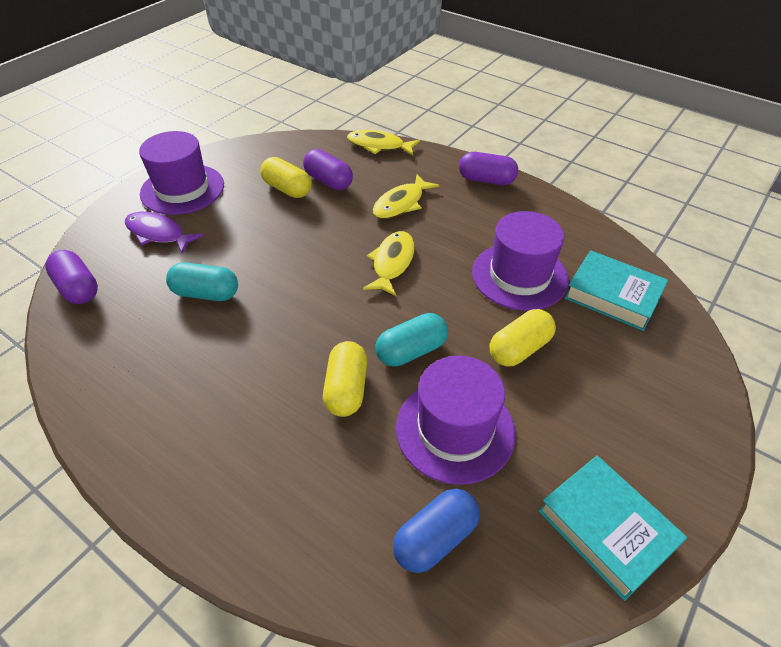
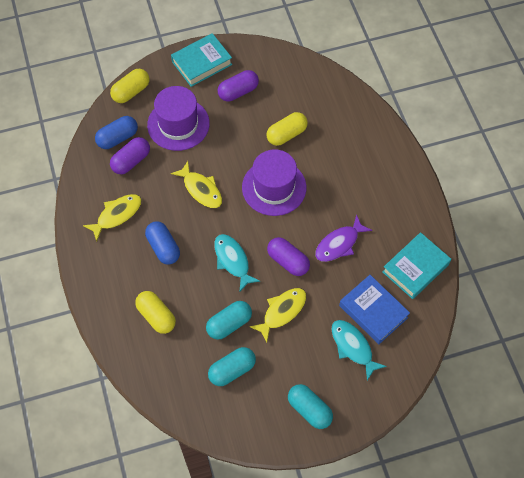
blue book: 0 -> 1
blue capsule: 1 -> 2
purple hat: 3 -> 2
turquoise capsule: 2 -> 3
turquoise fish: 0 -> 2

